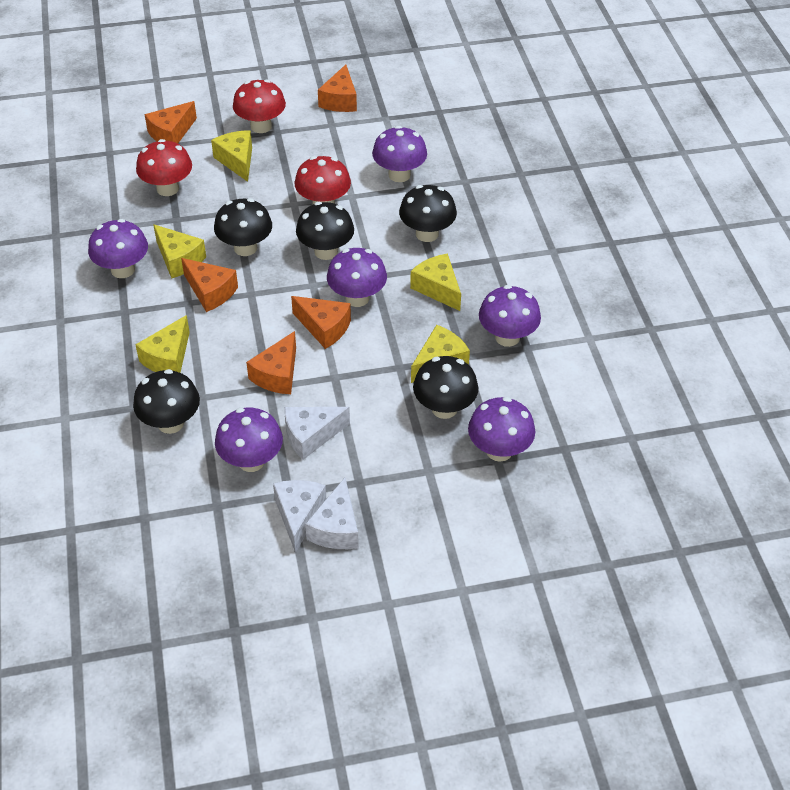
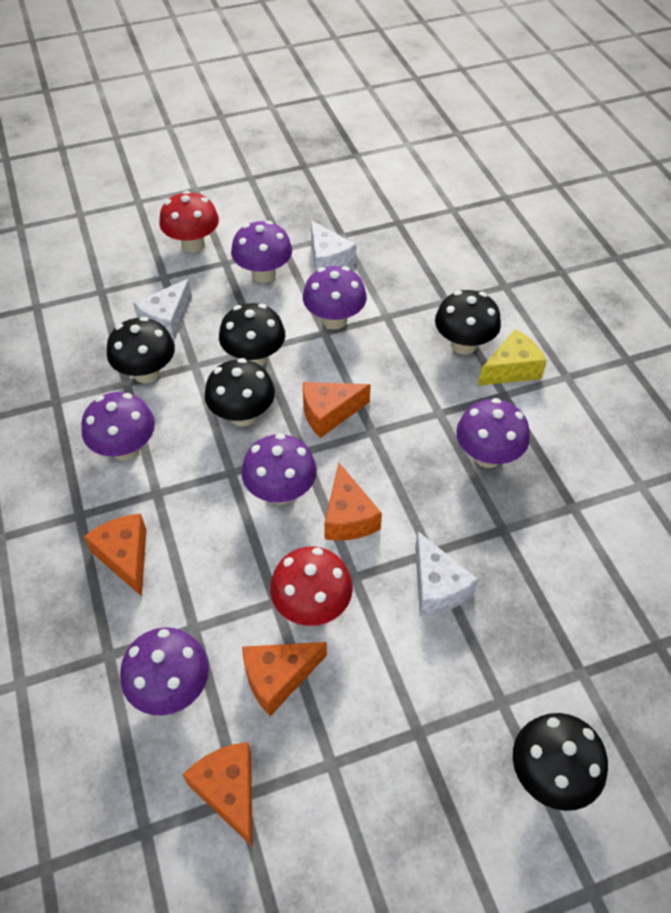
red mushroom: 3 -> 2
yellow cheese: 5 -> 1

